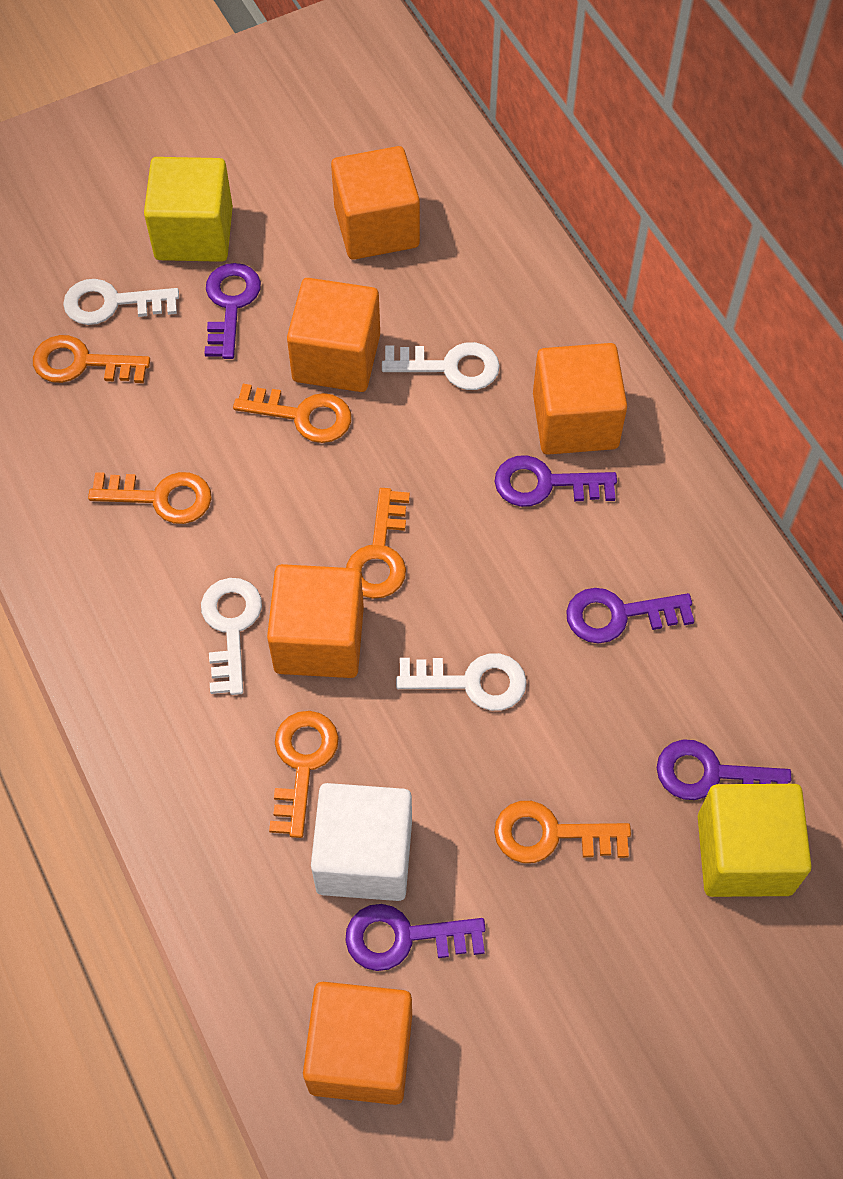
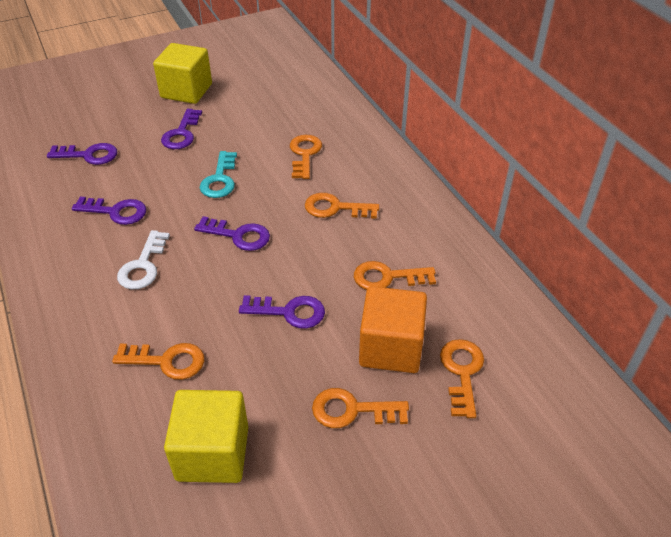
orange cube: 5 -> 1
turquoise key: 0 -> 1
white cube: 1 -> 0
white key: 4 -> 1

